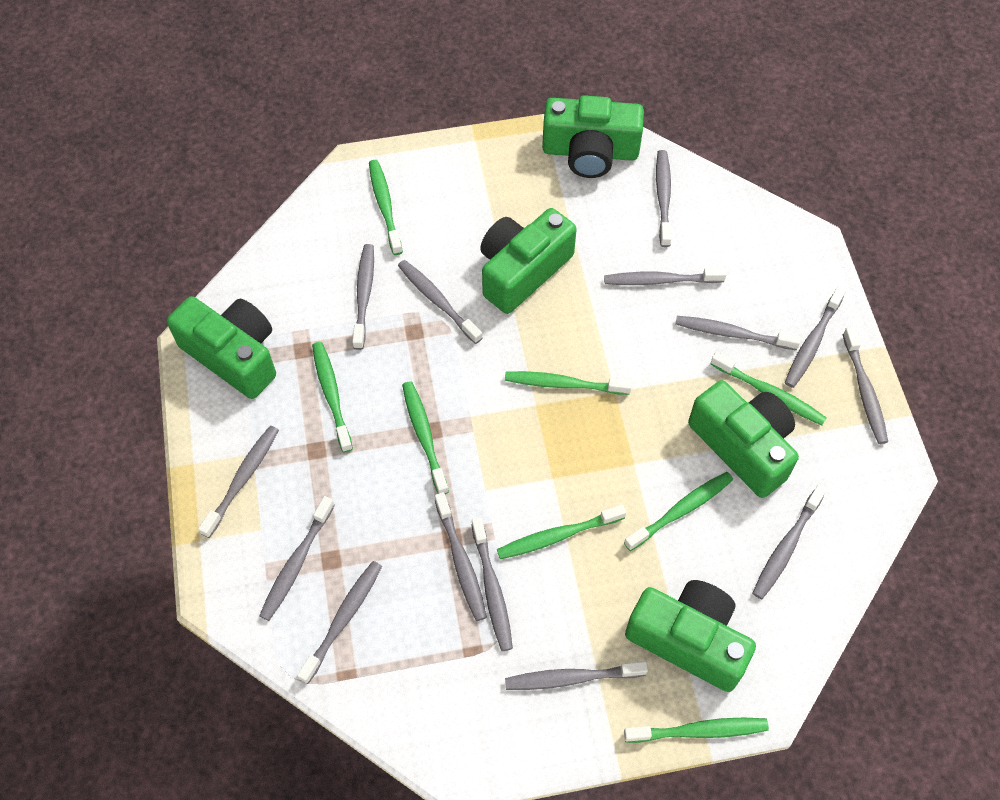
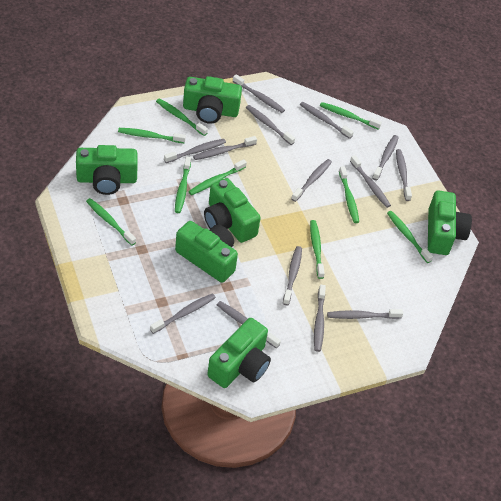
green camera: 5 -> 6
green toothbrush: 8 -> 9

